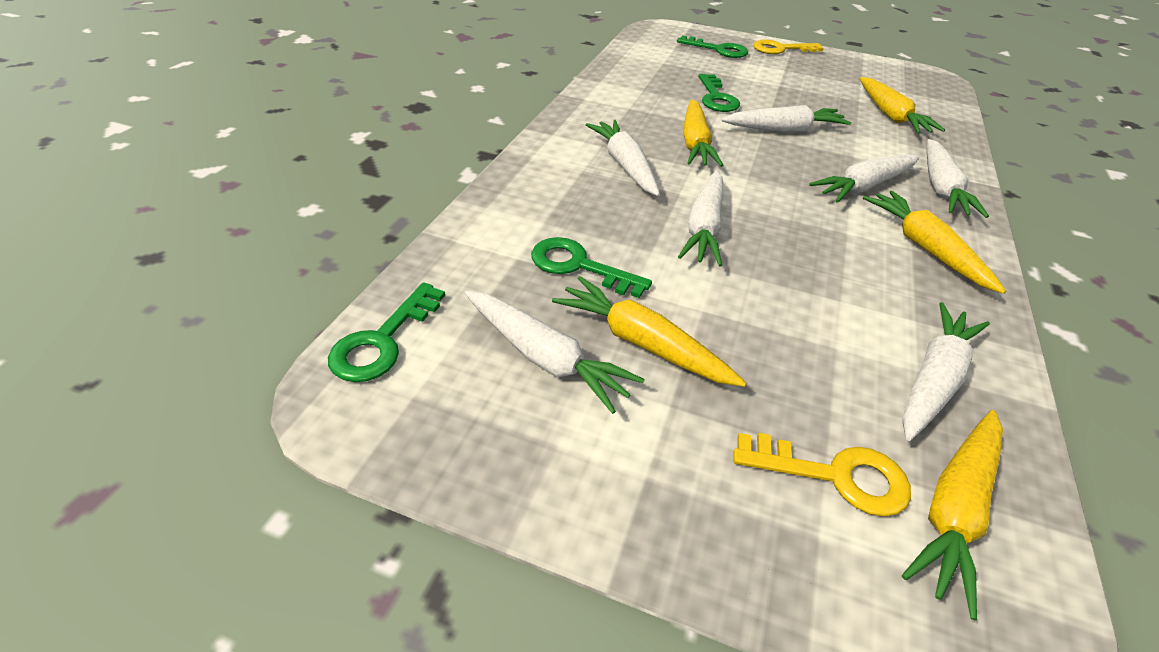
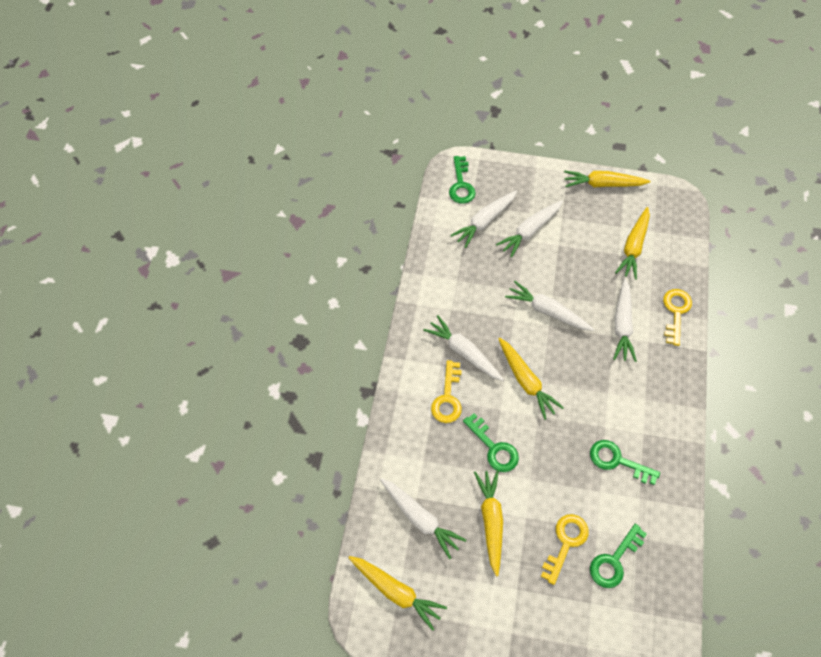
white carrot: 7 -> 6
yellow key: 2 -> 3

